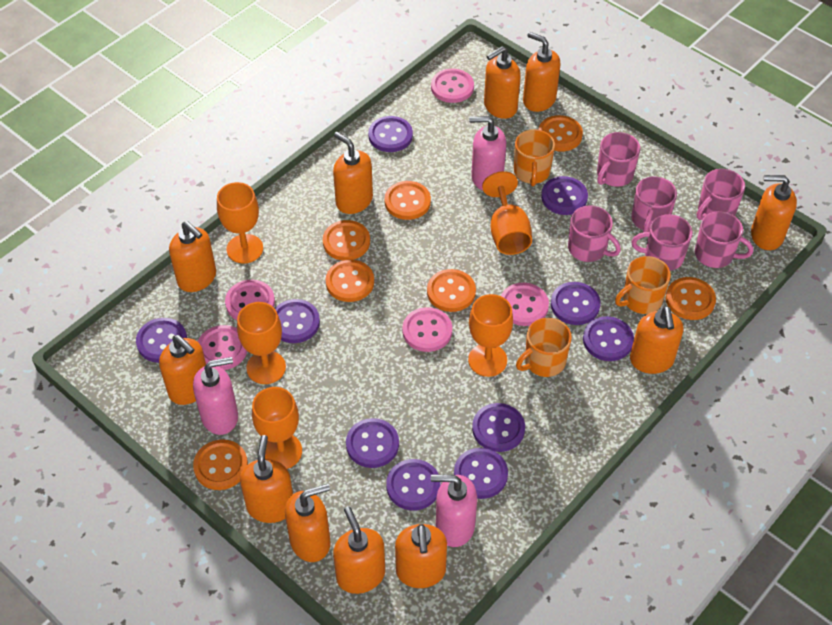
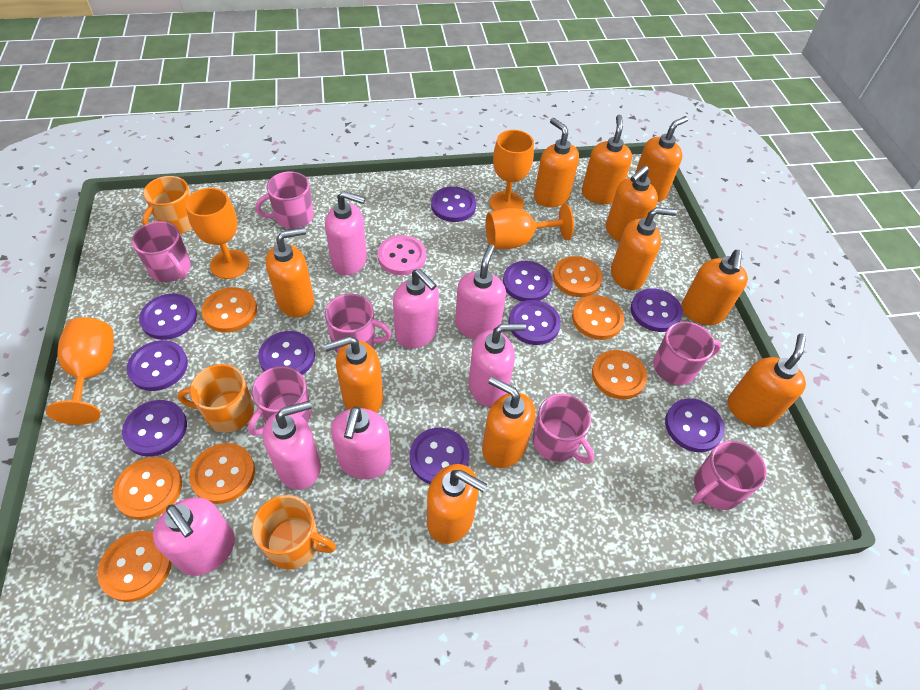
orange goblet: 5 -> 4
pink button: 5 -> 1
pink mug: 6 -> 7
pink soap dispenser: 3 -> 7

